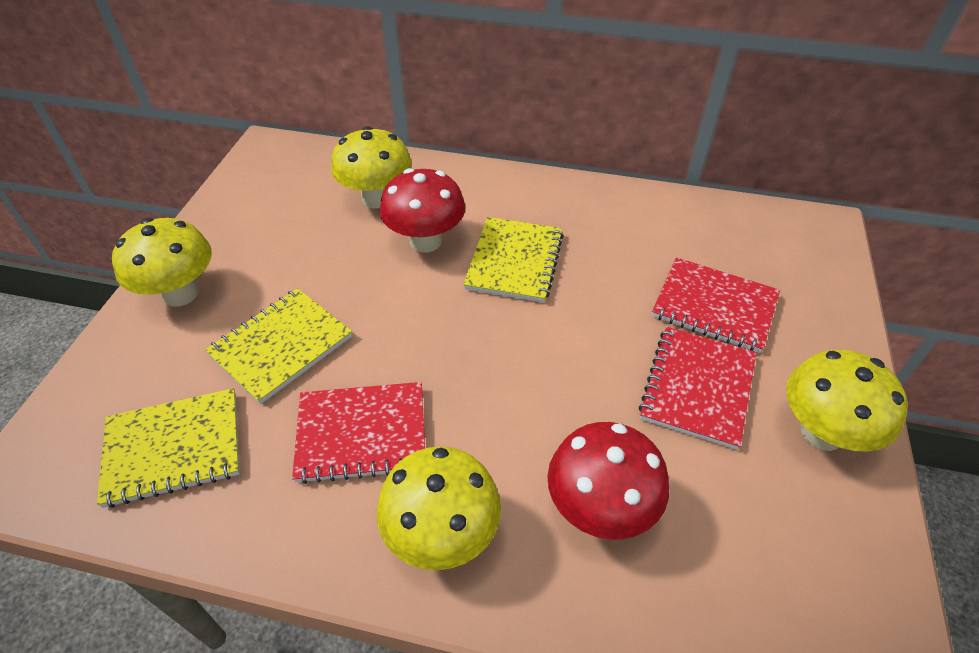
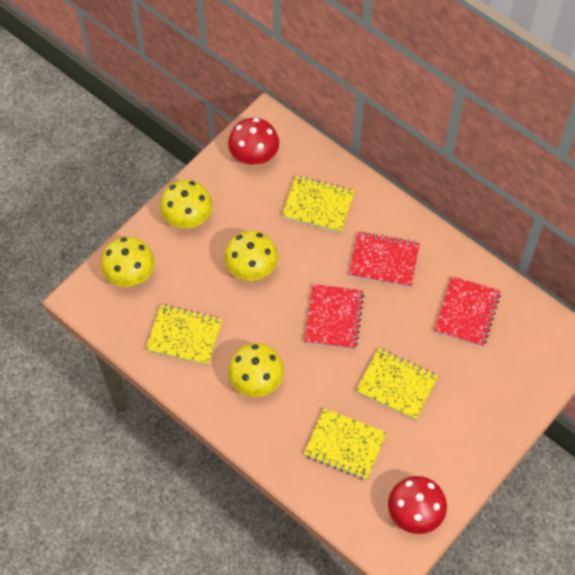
yellow notebook: 3 -> 4

